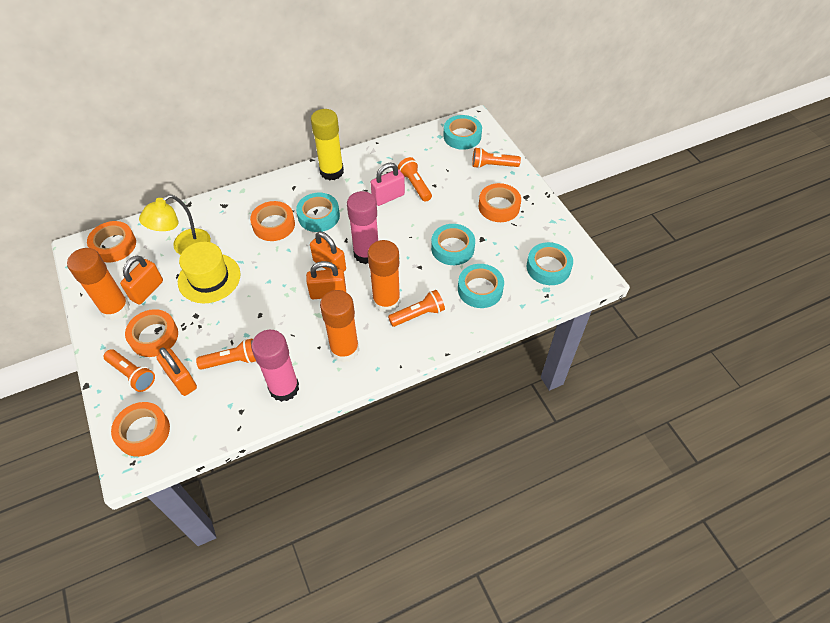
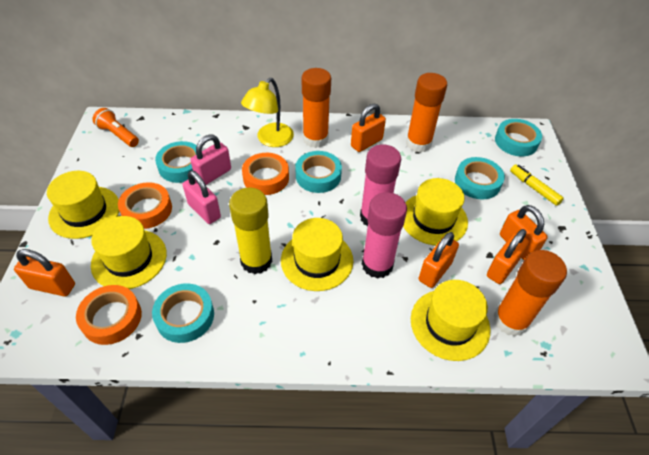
orange flashlight: 5 -> 1
orange padlock: 4 -> 5
orange tape: 5 -> 3
pink padlock: 1 -> 2
yellow hat: 1 -> 5
yellow marker: 0 -> 1

